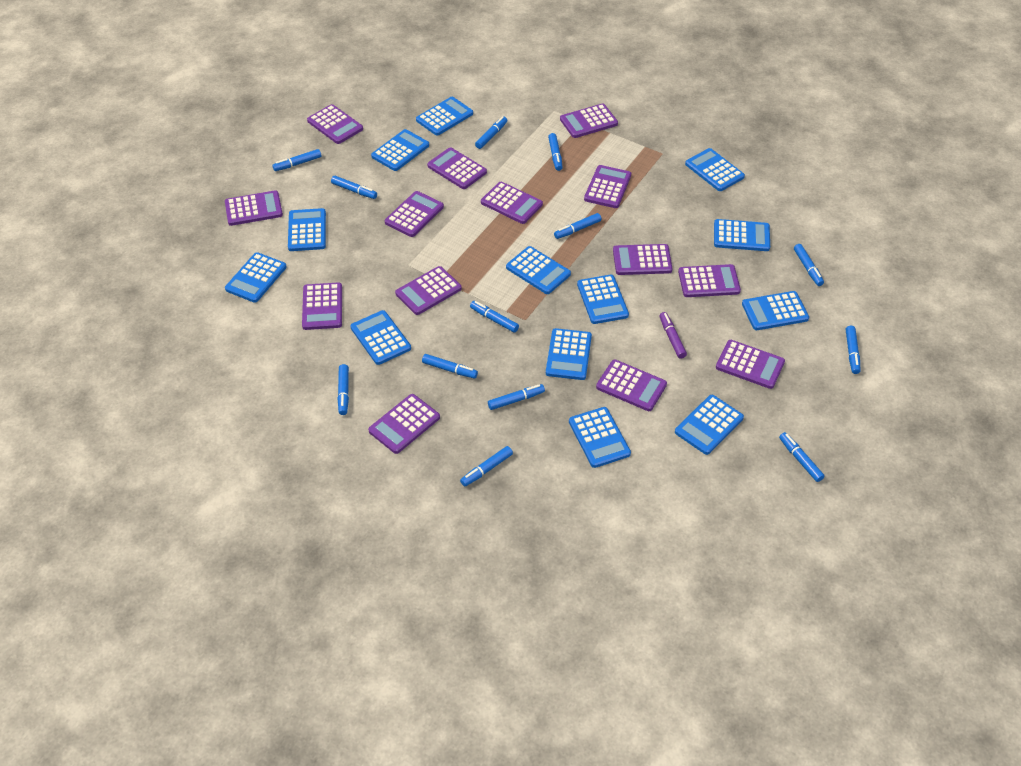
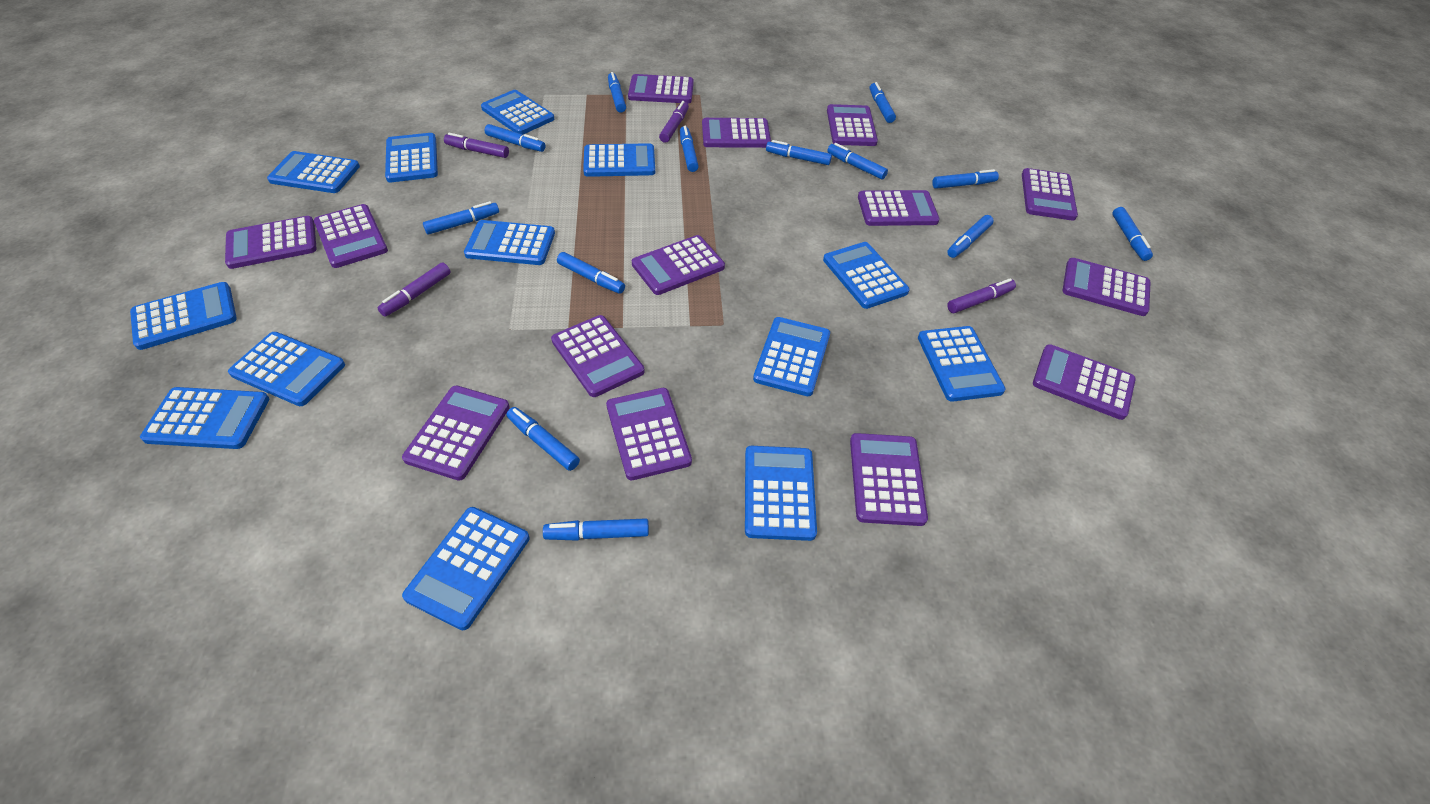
purple marker: 1 -> 4

